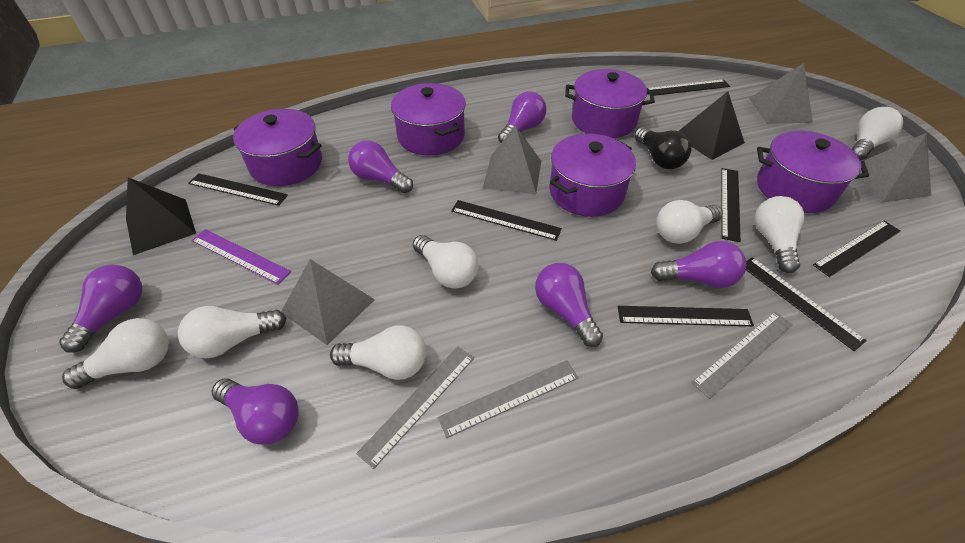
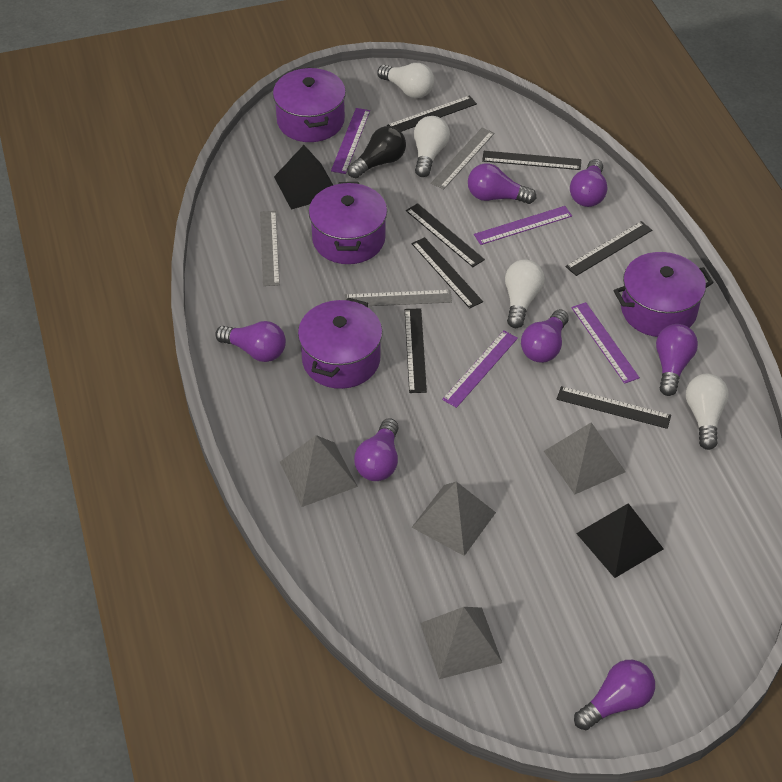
purple light bulb: 6 -> 7
purple pot: 5 -> 4
purple ruler: 1 -> 4
white light bulb: 7 -> 4

